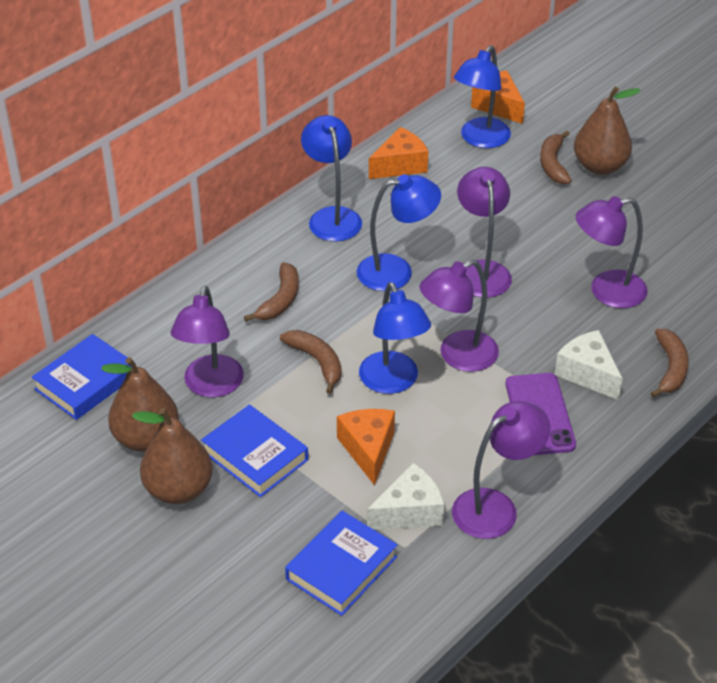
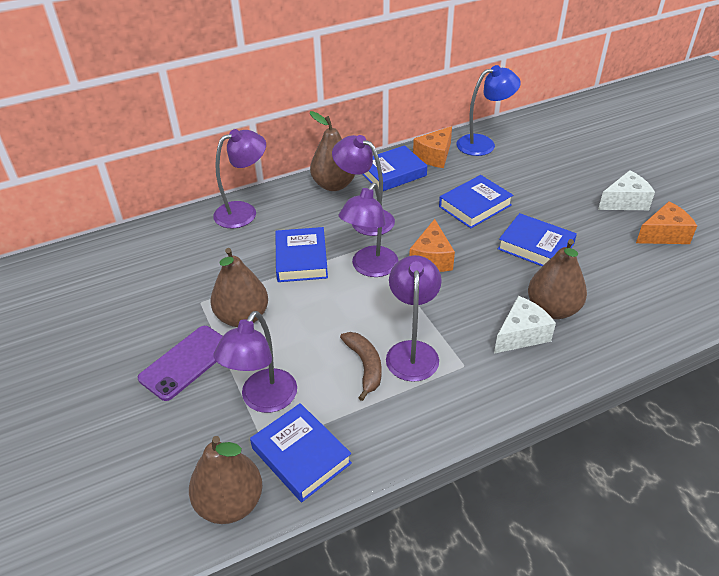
blue book: 3 -> 5
blue lamp: 4 -> 1
brown banana: 4 -> 1
brown pear: 3 -> 4

